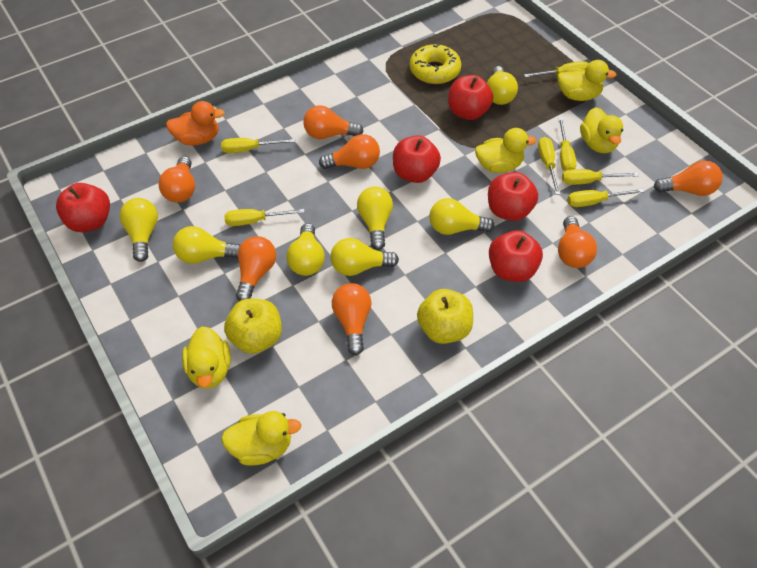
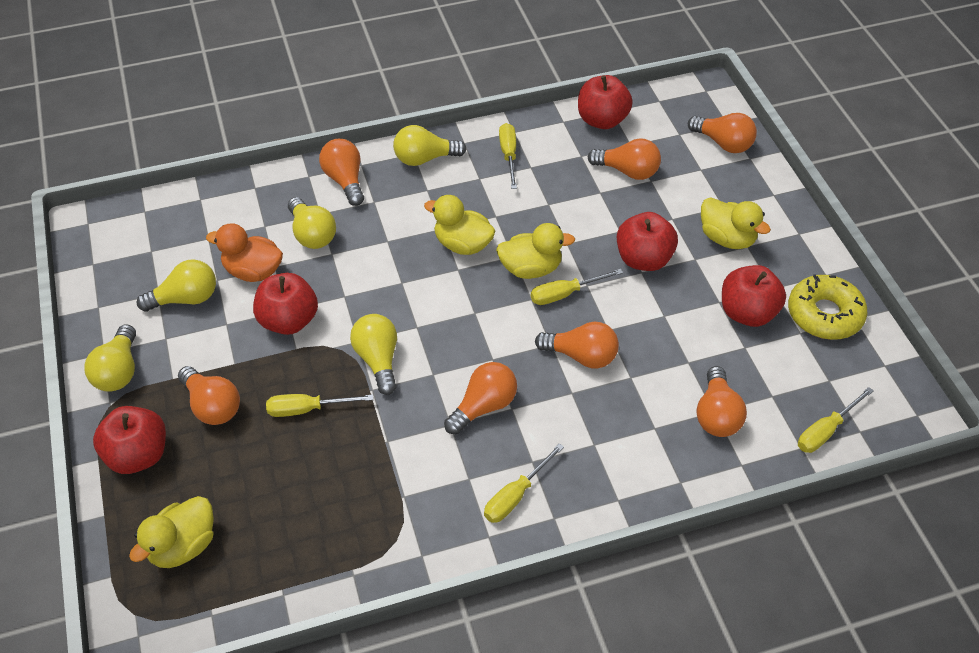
yellow apple: 2 -> 0
yellow duck: 5 -> 4
yellow light bulb: 7 -> 5
yellow screwdriver: 7 -> 5

